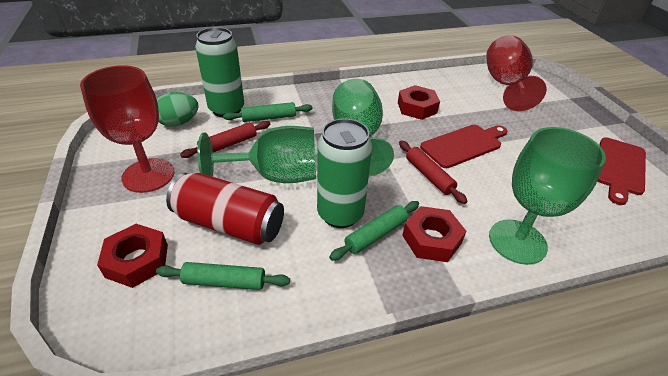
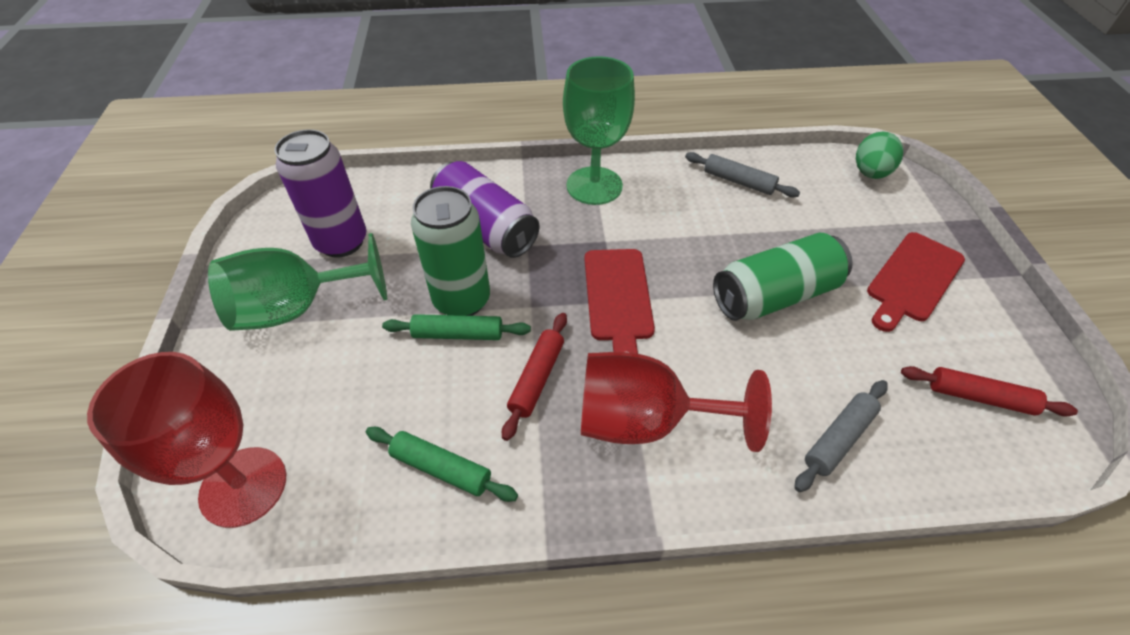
green goblet: 3 -> 2
green rolling pin: 3 -> 2
grey rolling pin: 0 -> 2
purple can: 0 -> 2
red can: 1 -> 0
red nut: 3 -> 0

